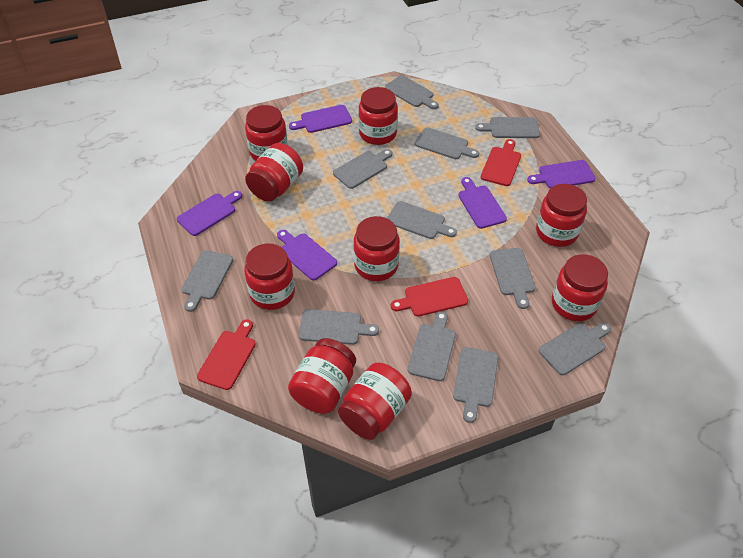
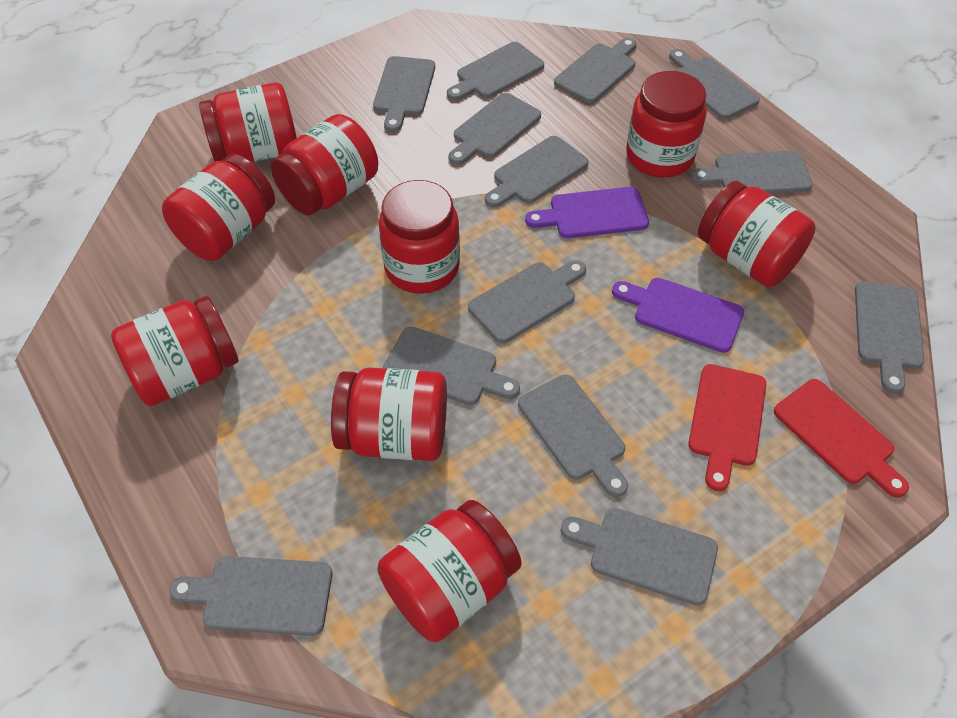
grey cutting board: 11 -> 13
purple cutting board: 5 -> 2
red cutting board: 3 -> 2

